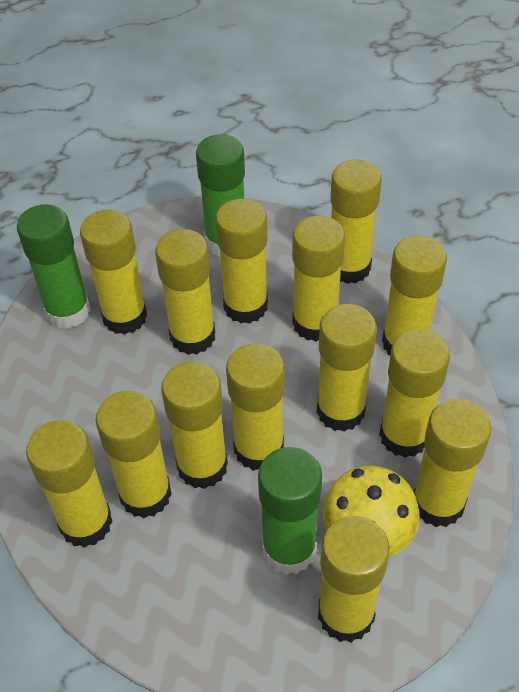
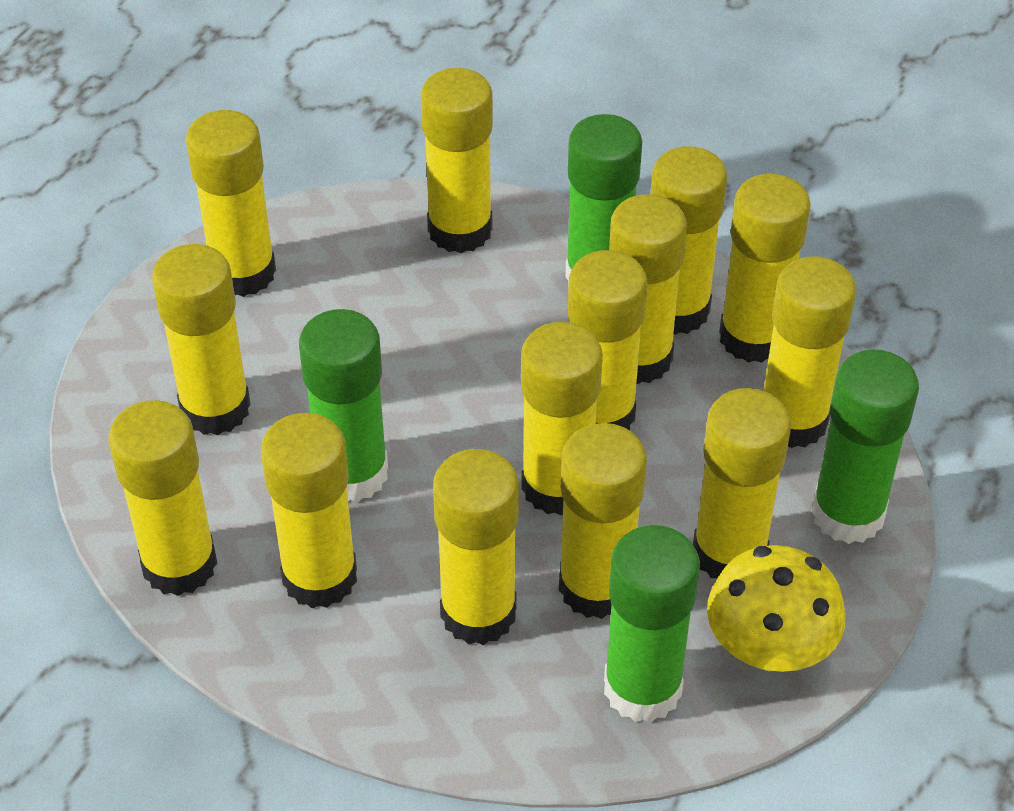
green glue stick: 3 -> 4

